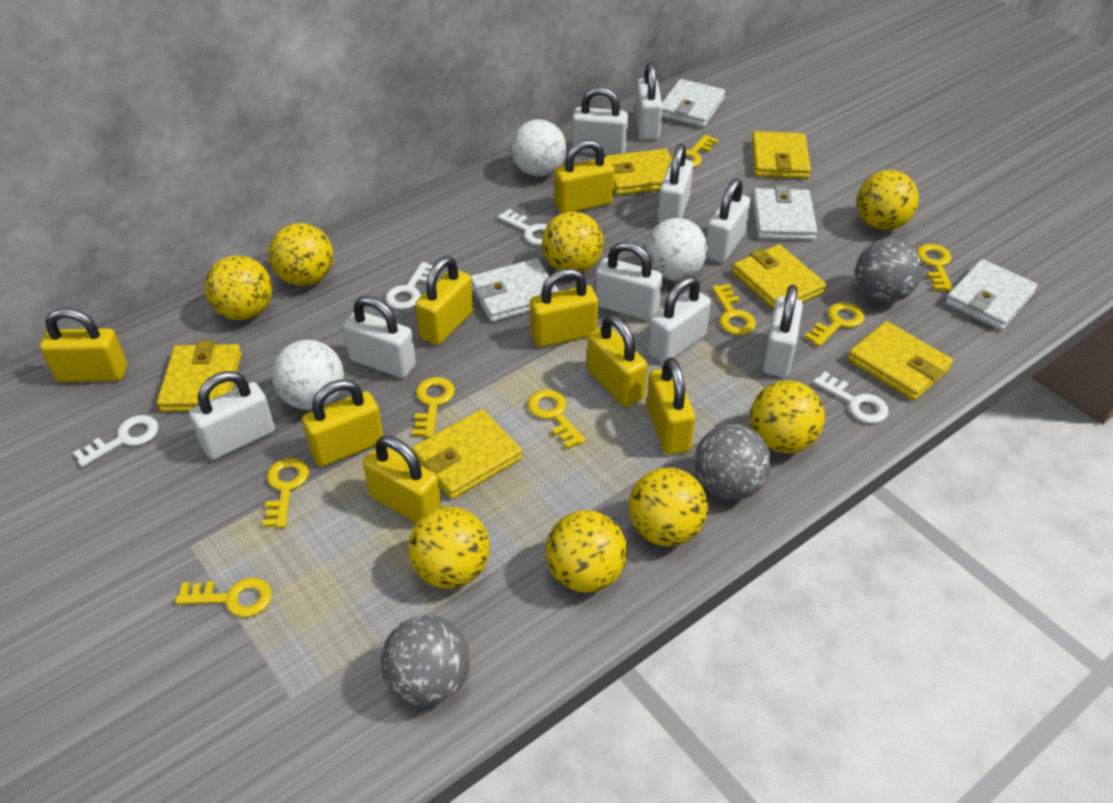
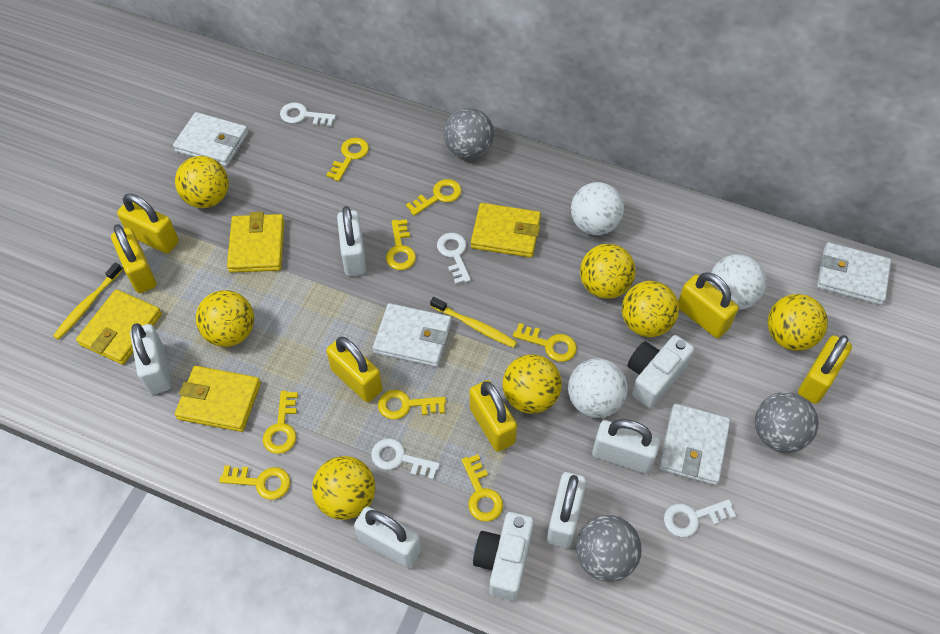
white camera: 0 -> 2
white padlock: 9 -> 5
yellow ball: 8 -> 7
yellow padlock: 8 -> 6
yellow toothbrush: 0 -> 2
yellow wallet: 6 -> 4

